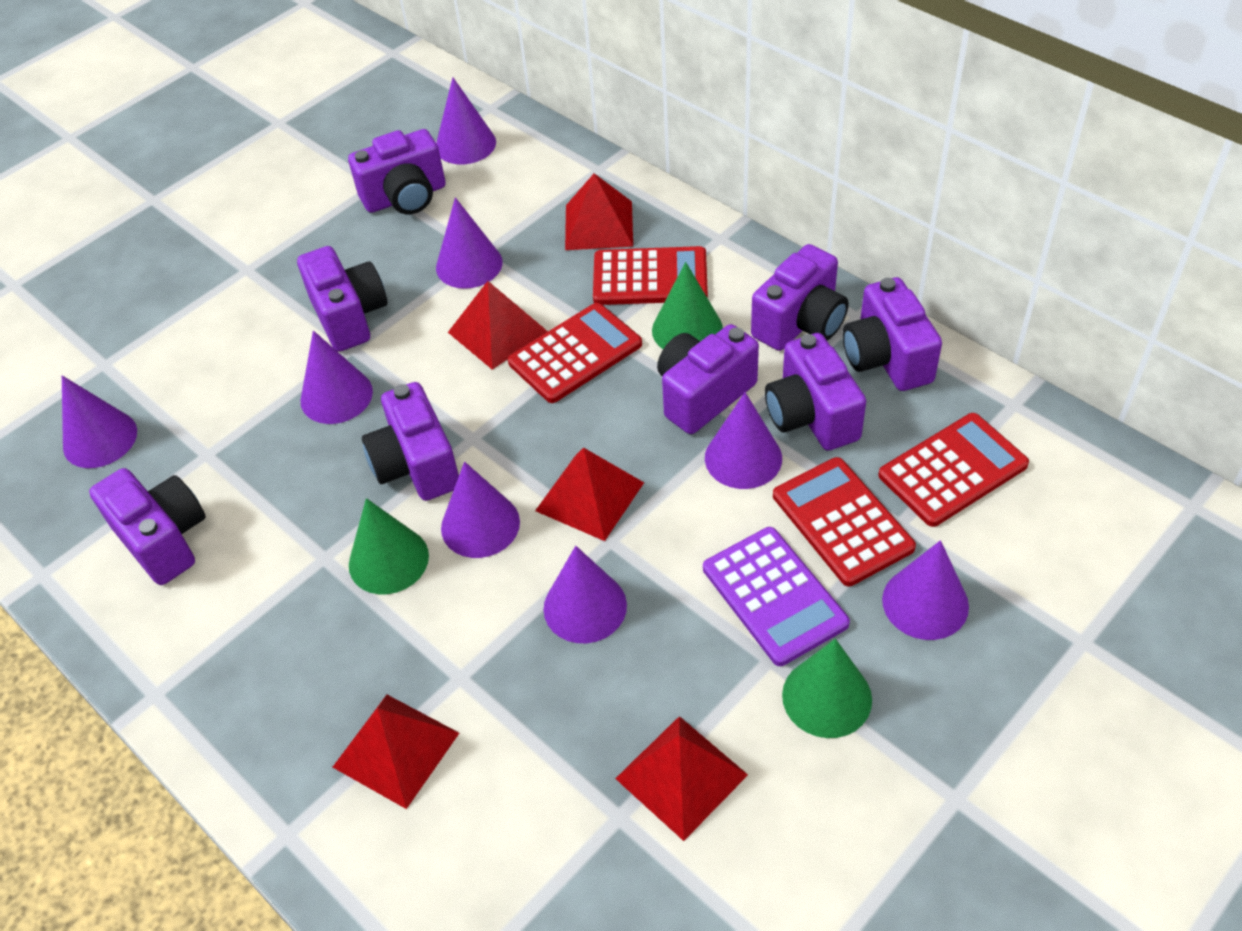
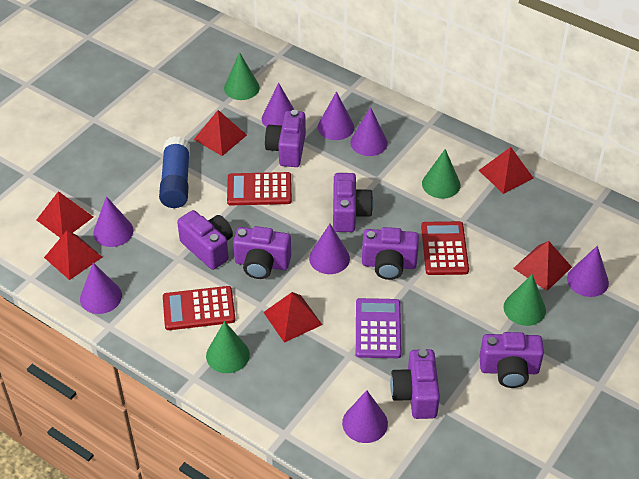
blue glue stick: 0 -> 1
green cone: 3 -> 4
purple camera: 8 -> 7
red calculator: 4 -> 3
red pyramid: 5 -> 6

